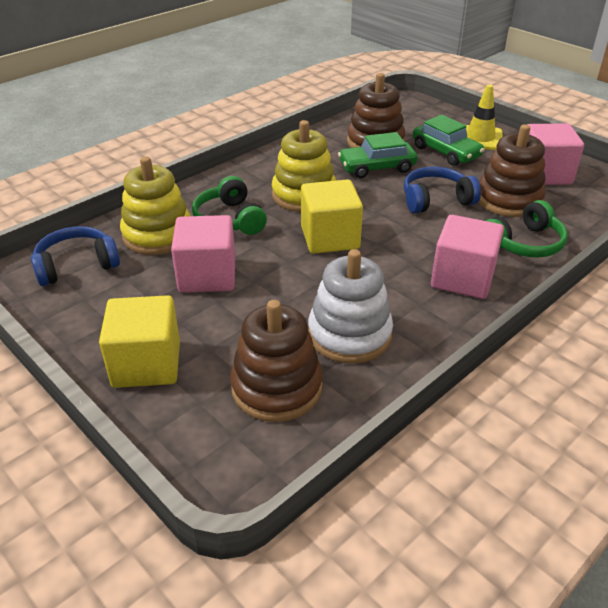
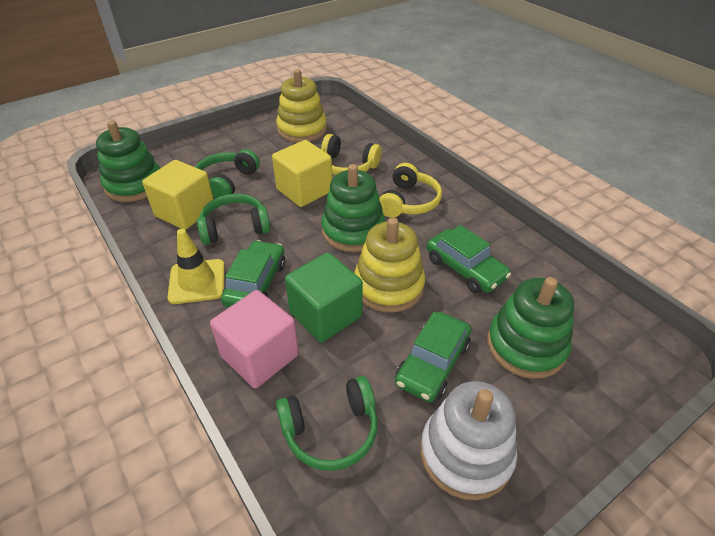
blue headphones: 2 -> 0
brown stacking toy: 3 -> 0
green car: 2 -> 3
green cube: 0 -> 1
green headphones: 2 -> 3
green stacking toy: 0 -> 3
pink cube: 3 -> 1
yellow headphones: 0 -> 2

